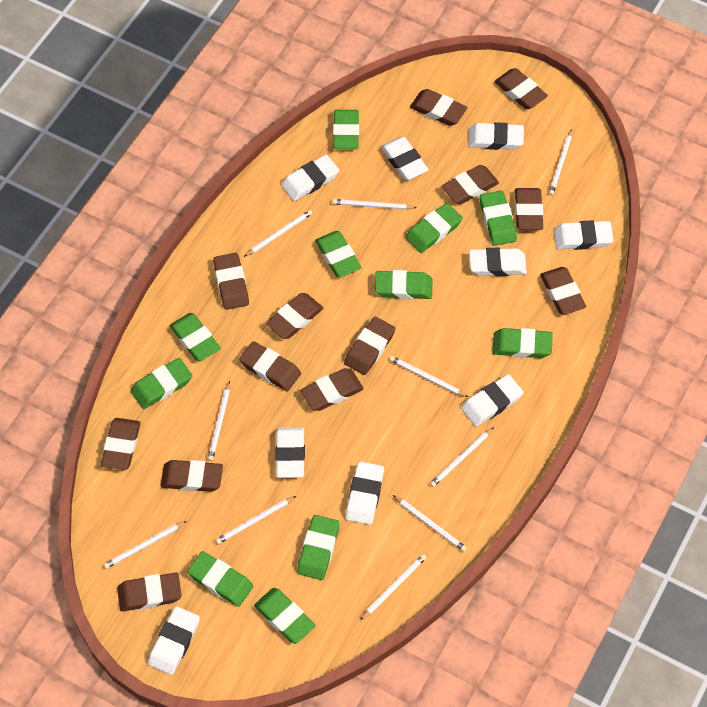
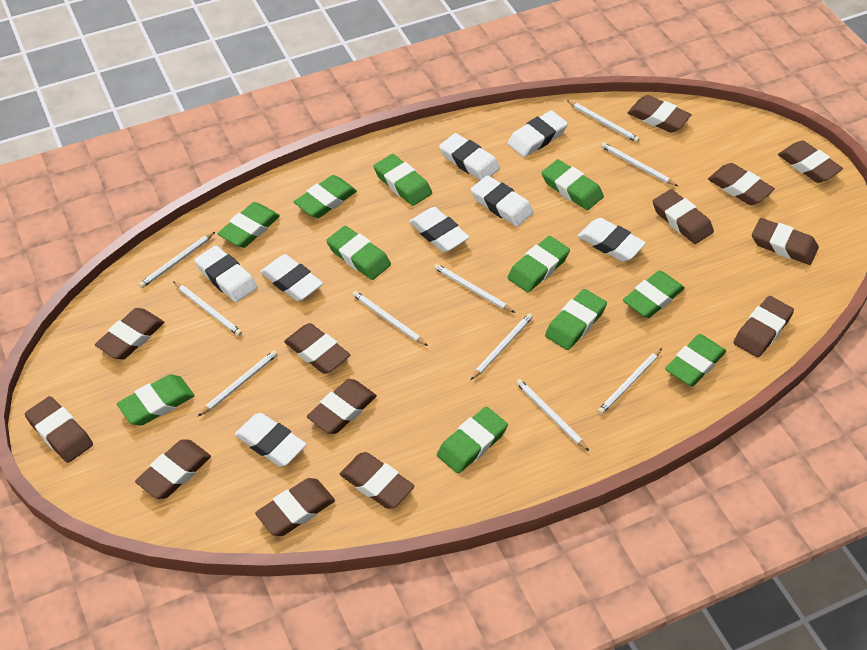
white eraser: 9 -> 8

